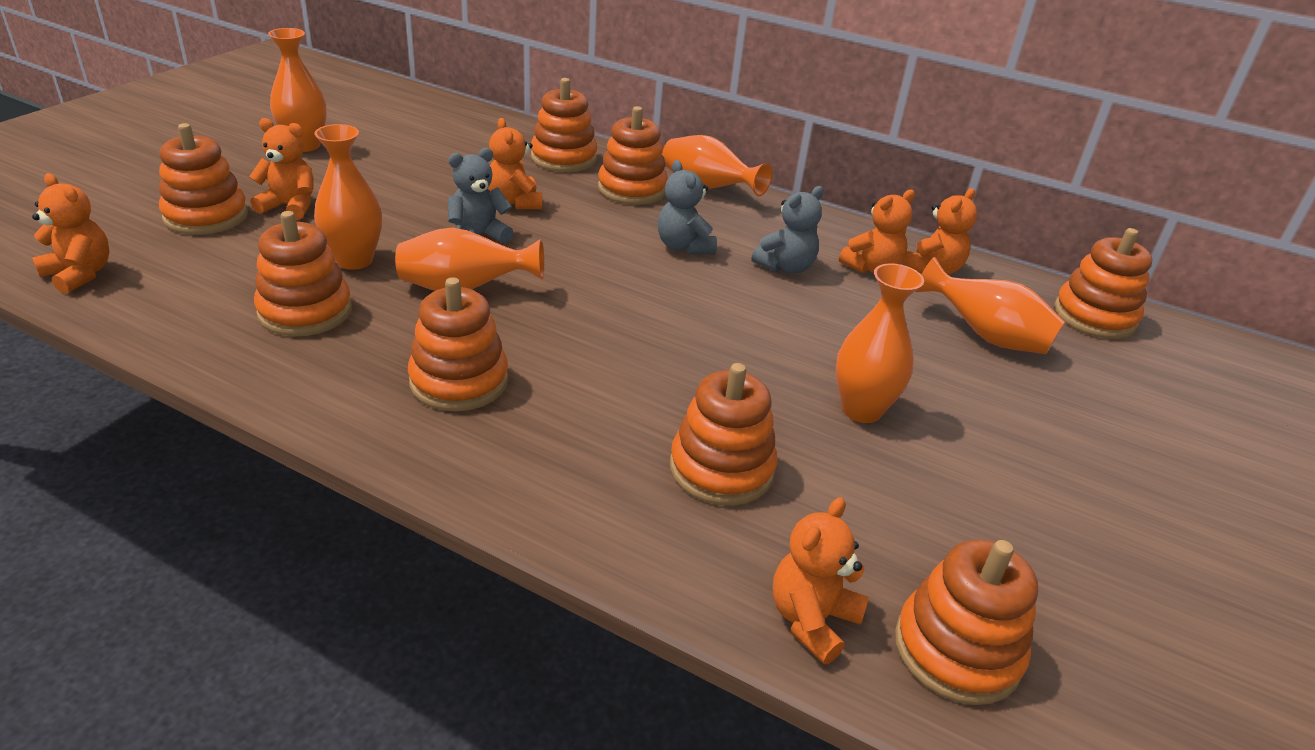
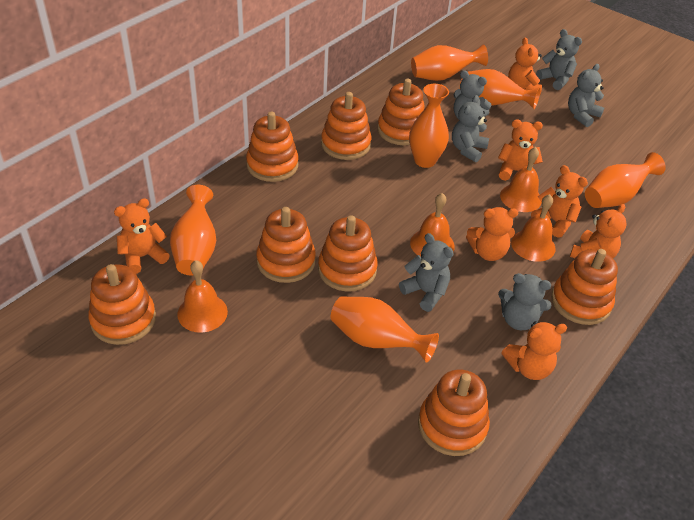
grey teddy bear: 3 -> 6
orange bell: 0 -> 4
orange teddy bear: 6 -> 7

